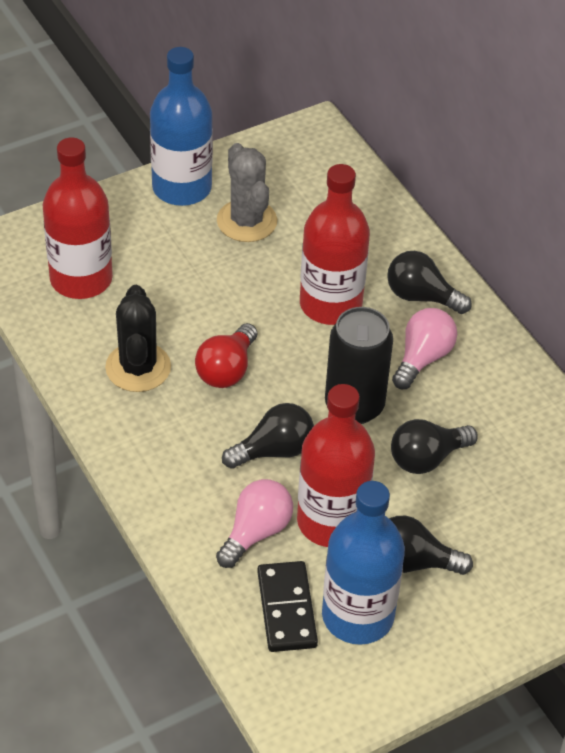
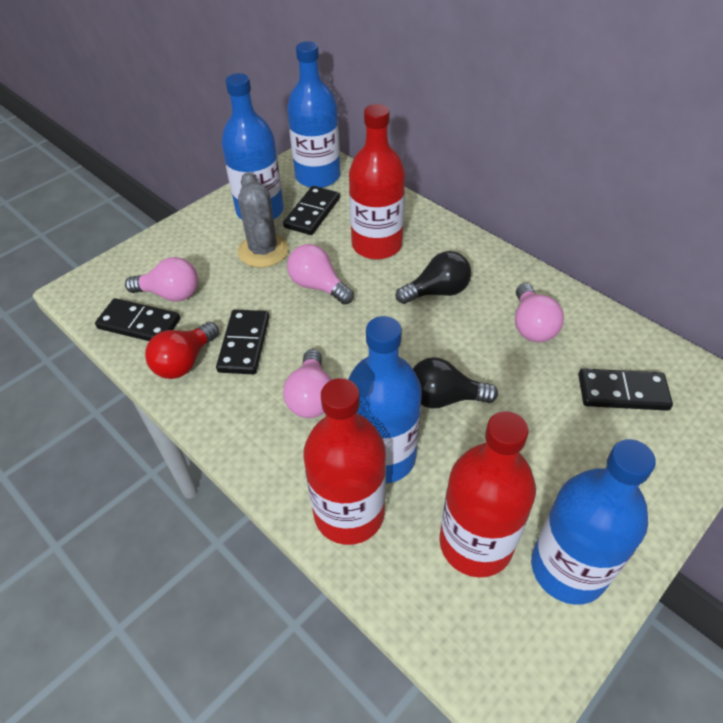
black cactus: 1 -> 0
black can: 1 -> 0
black domino: 1 -> 4
black light bulb: 4 -> 2
blue bottle: 2 -> 4
pink light bulb: 2 -> 4

